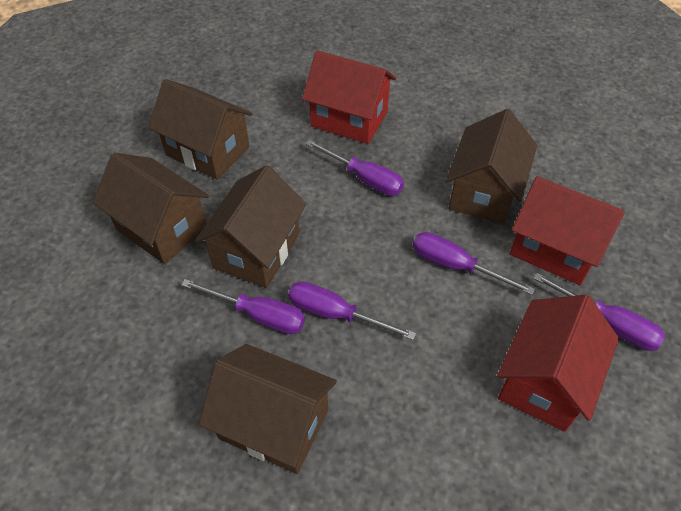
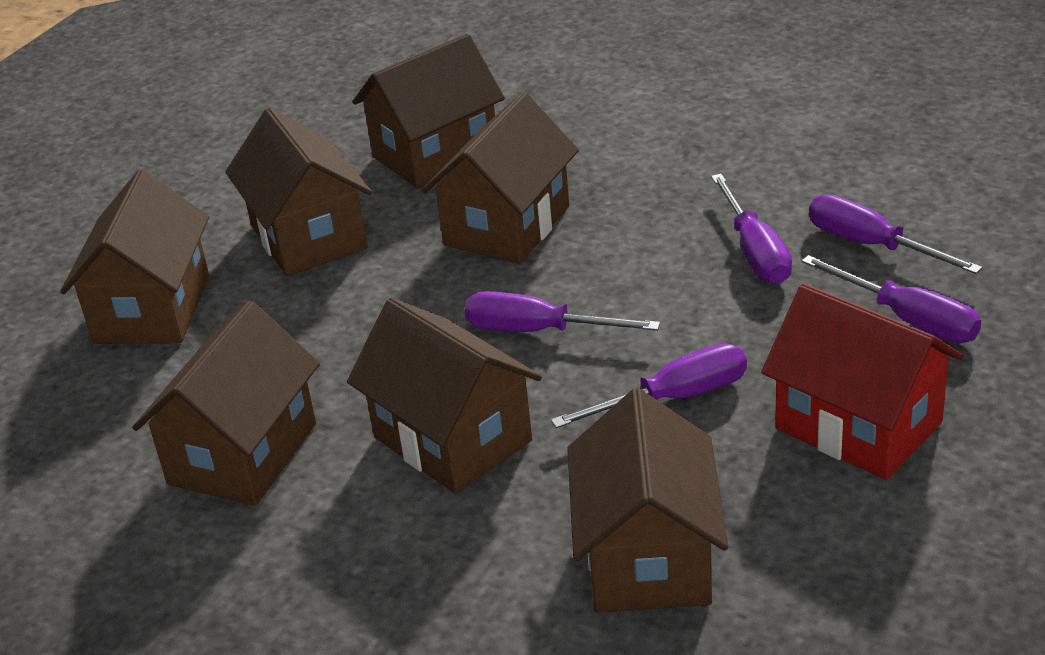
brown house: 5 -> 7
red house: 3 -> 1

